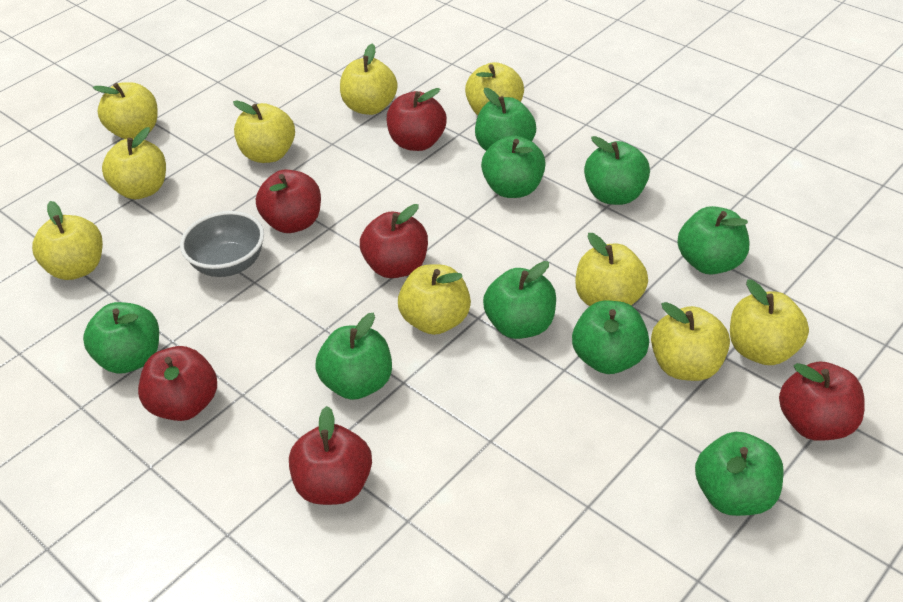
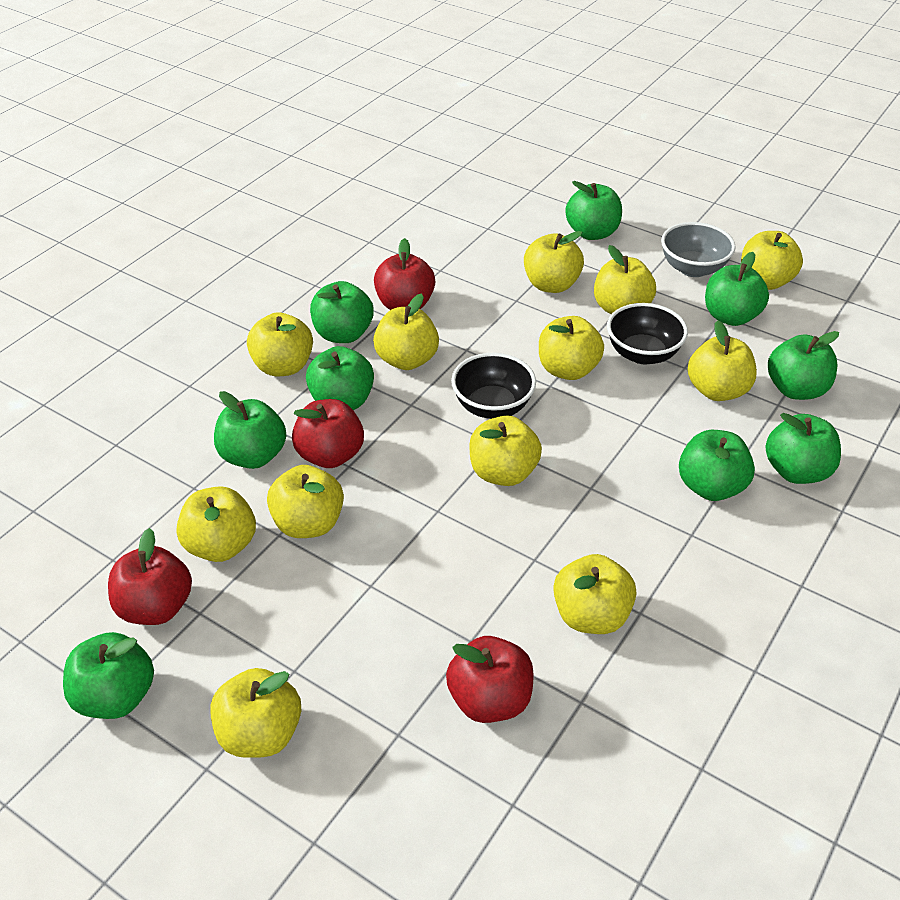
black bowl: 0 -> 2
red apple: 6 -> 4
yellow apple: 10 -> 12

